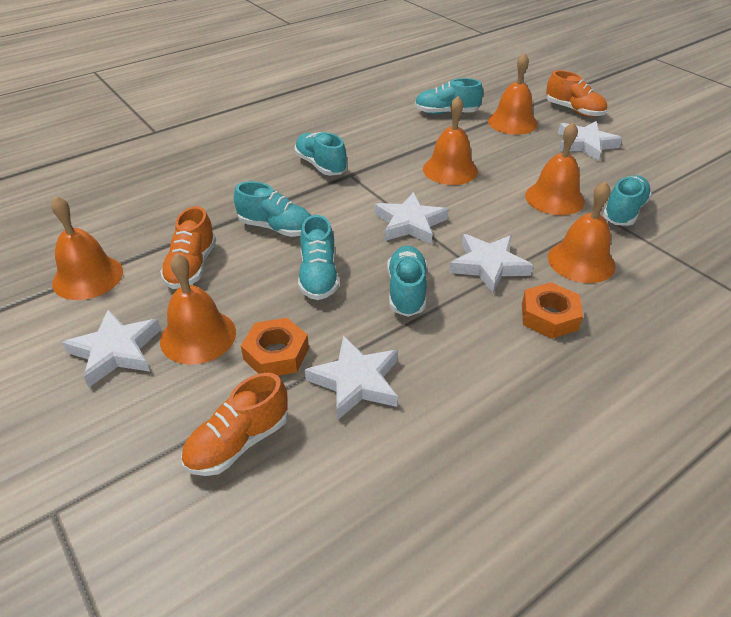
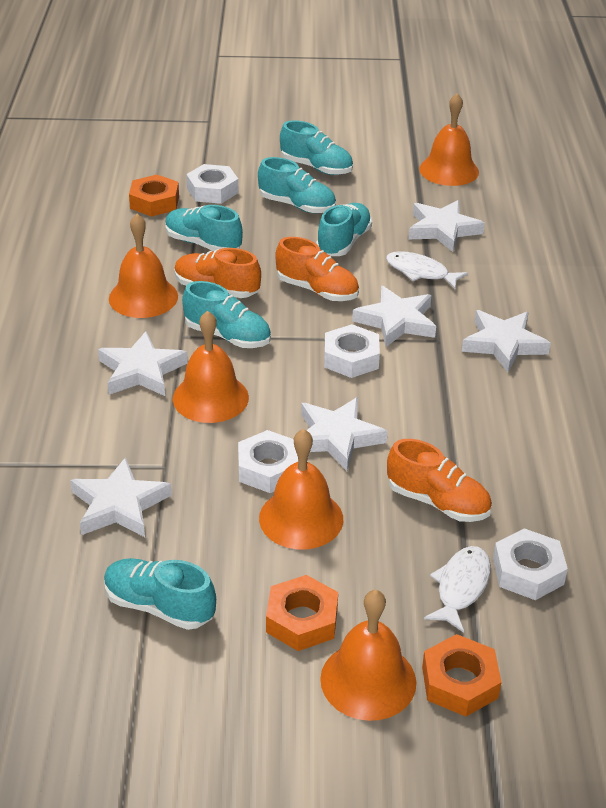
orange bell: 6 -> 5
orange nut: 2 -> 3
white fish: 0 -> 2
white nut: 0 -> 4
white star: 5 -> 6

